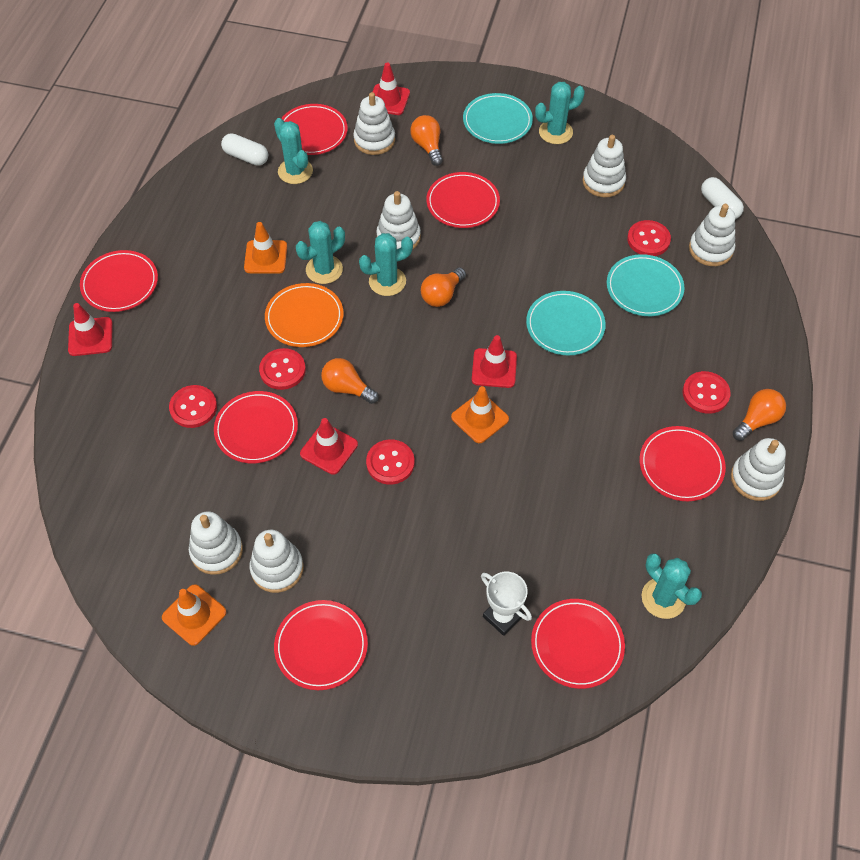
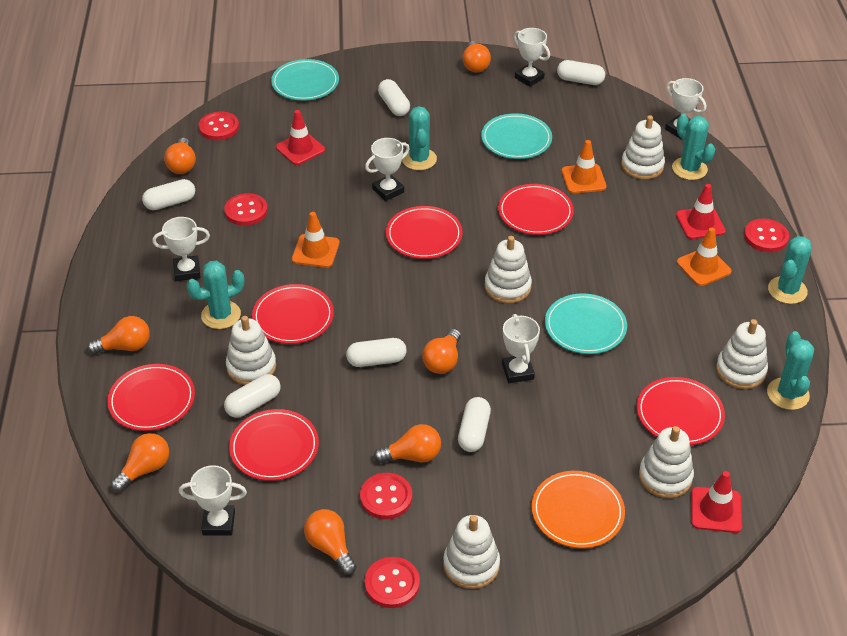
orange light bulb: 4 -> 7
red plate: 7 -> 6
red traffic cone: 4 -> 3
white capsule: 2 -> 6
white stacking toy: 7 -> 6
white trophy: 1 -> 6

